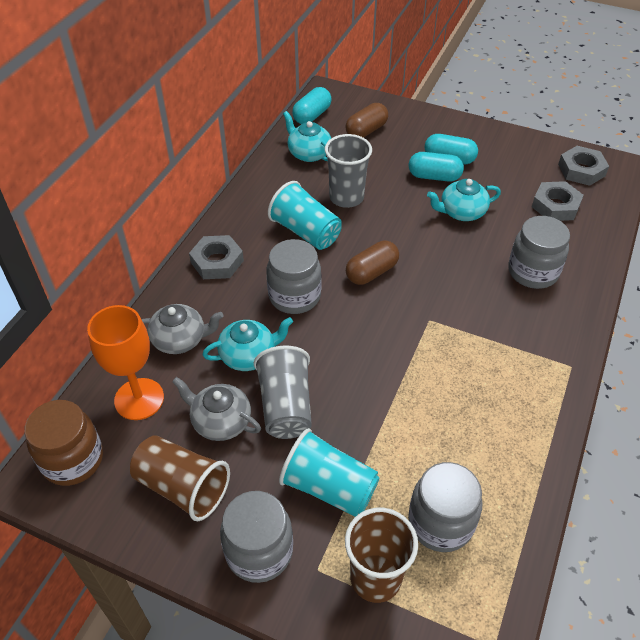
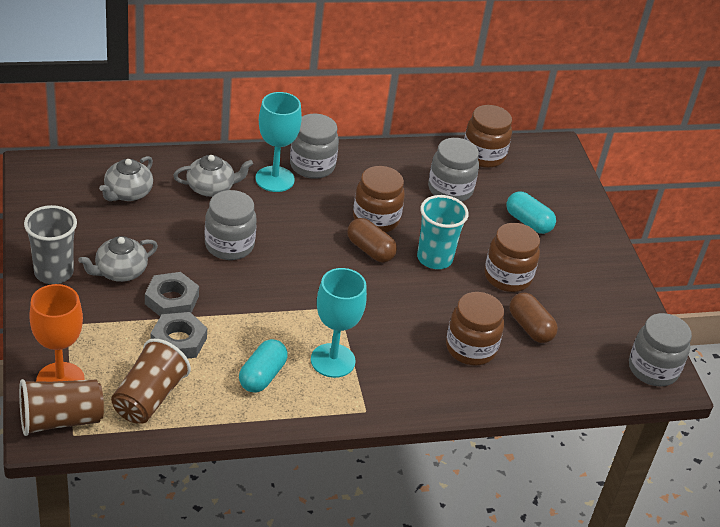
brown jar: 1 -> 4
grey cup: 2 -> 1
grey nut: 3 -> 2
grey teapot: 2 -> 3
turquoise capsule: 3 -> 2
turquoise cup: 2 -> 1
turquoise goblet: 0 -> 2
turquoise teapot: 3 -> 0

